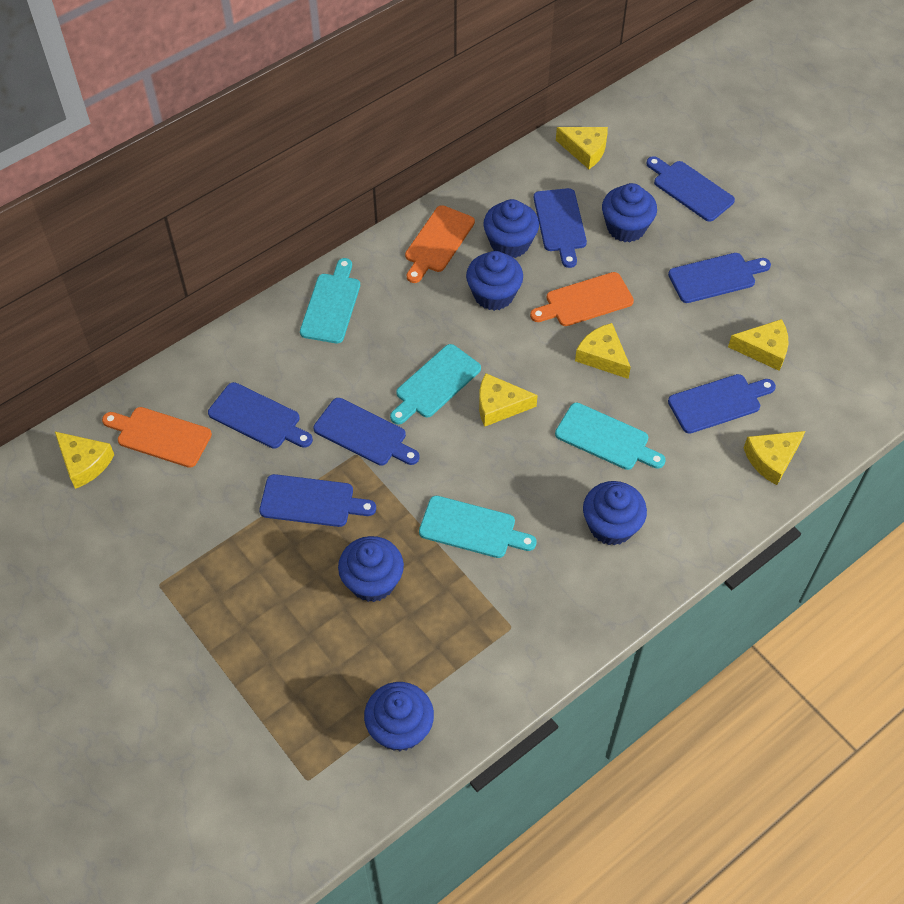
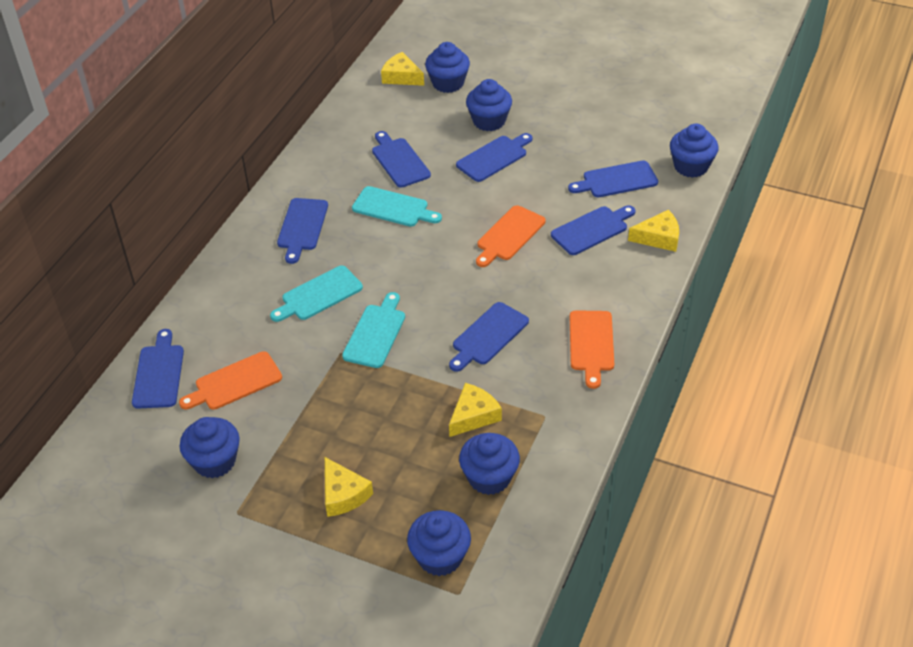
turquoise cutting board: 4 -> 3
yellow cheese: 6 -> 4

